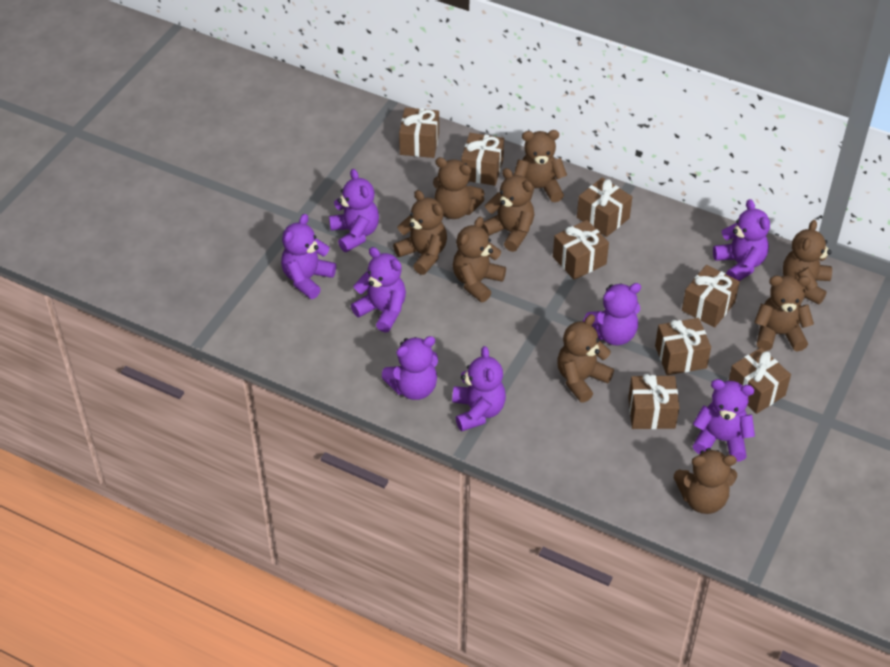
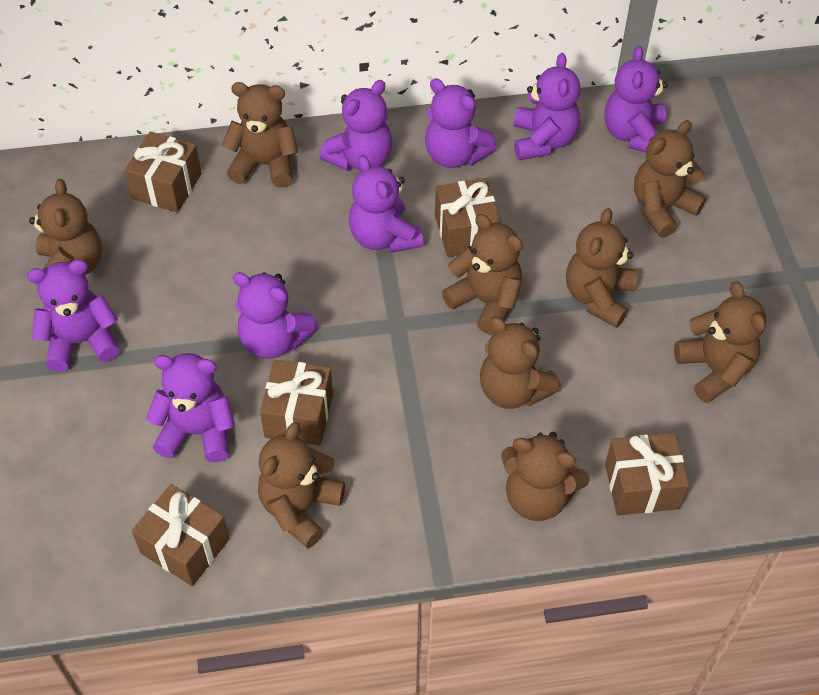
brown gift: 8 -> 5

